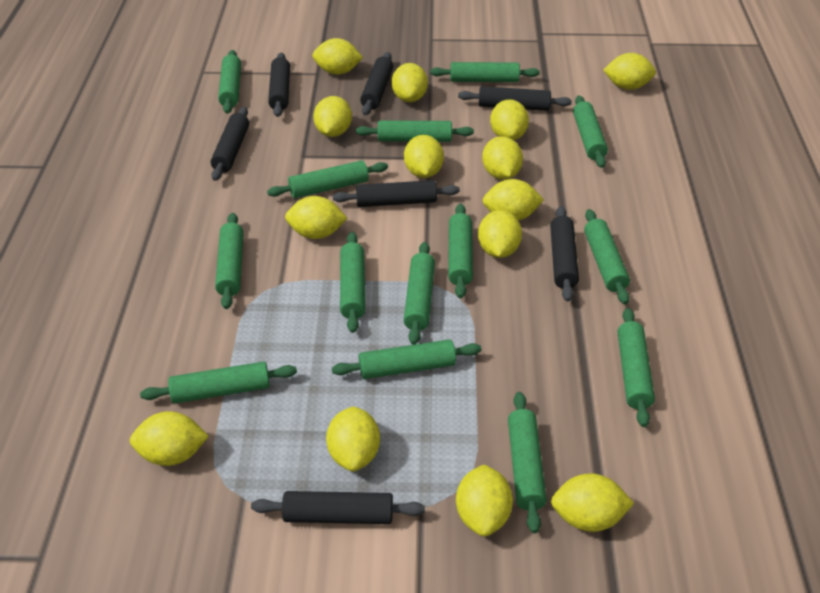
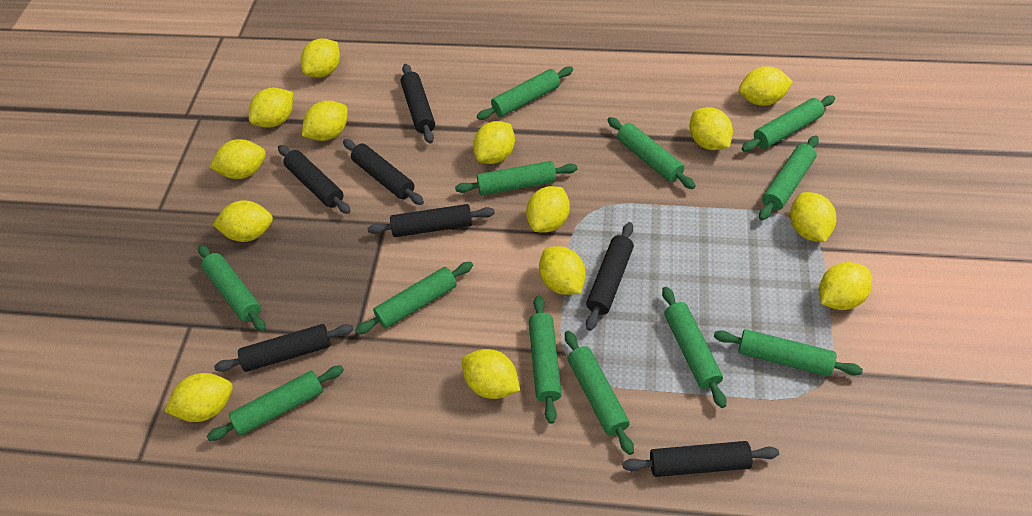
green rolling pin: 14 -> 12

